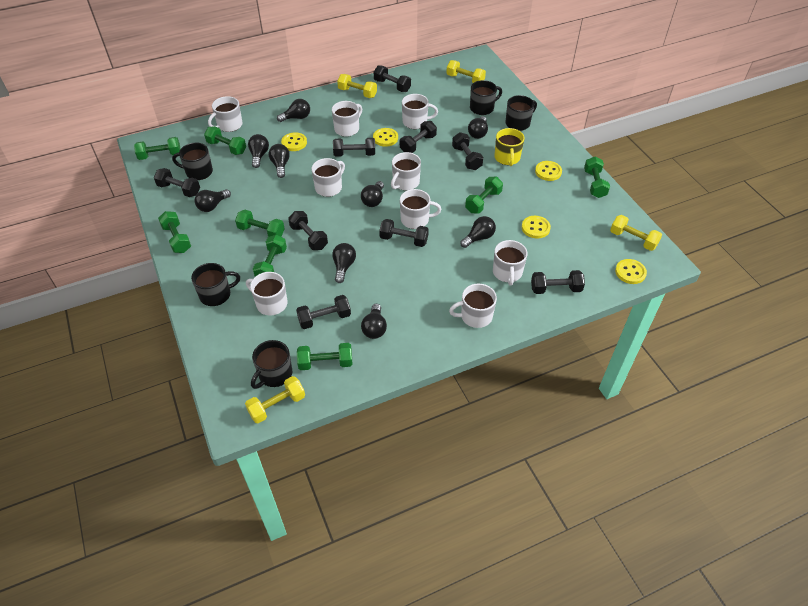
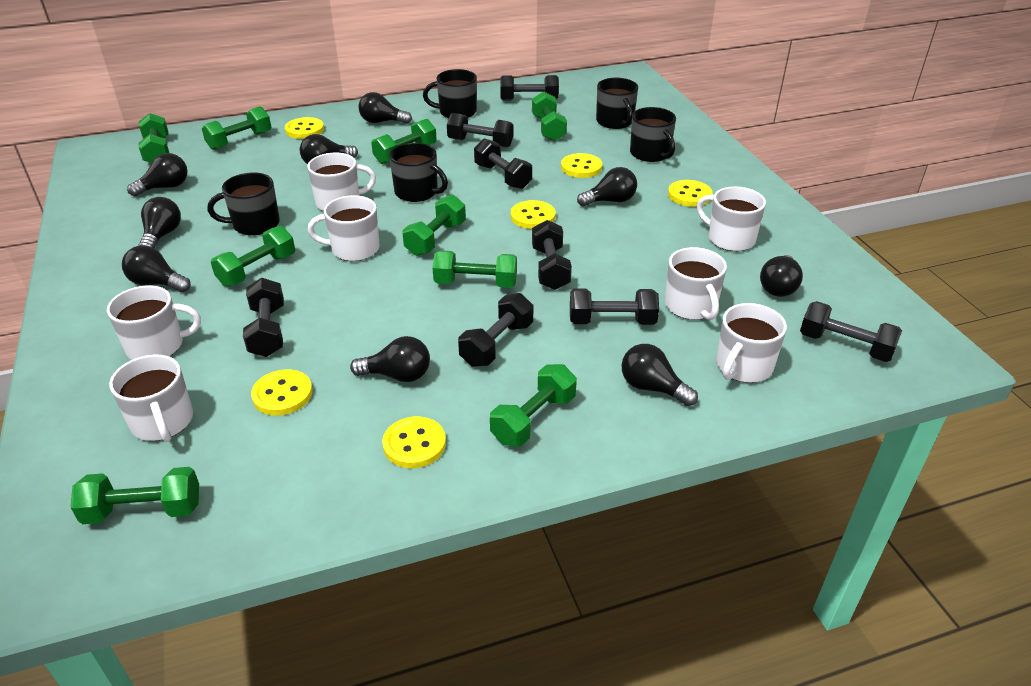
black dumbbell: 9 -> 8
green dumbbell: 8 -> 9
white mug: 9 -> 7
yellow button: 5 -> 6
yellow dumbbell: 4 -> 0
yellow mug: 1 -> 0

